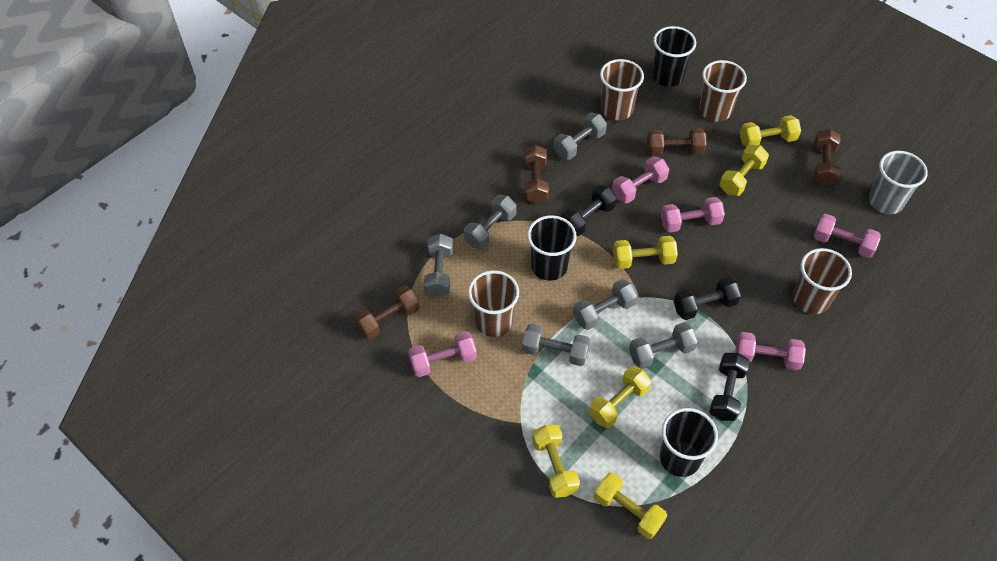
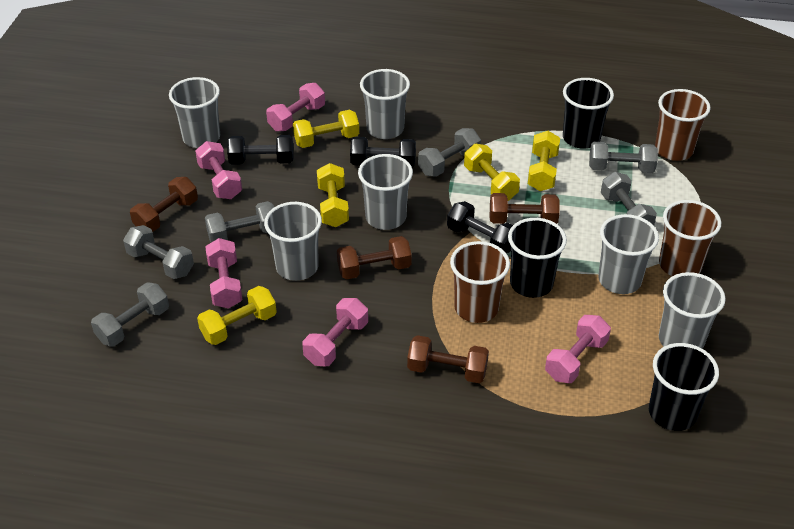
brown cup: 4 -> 3
grey cup: 1 -> 6
yellow dumbbell: 6 -> 5

